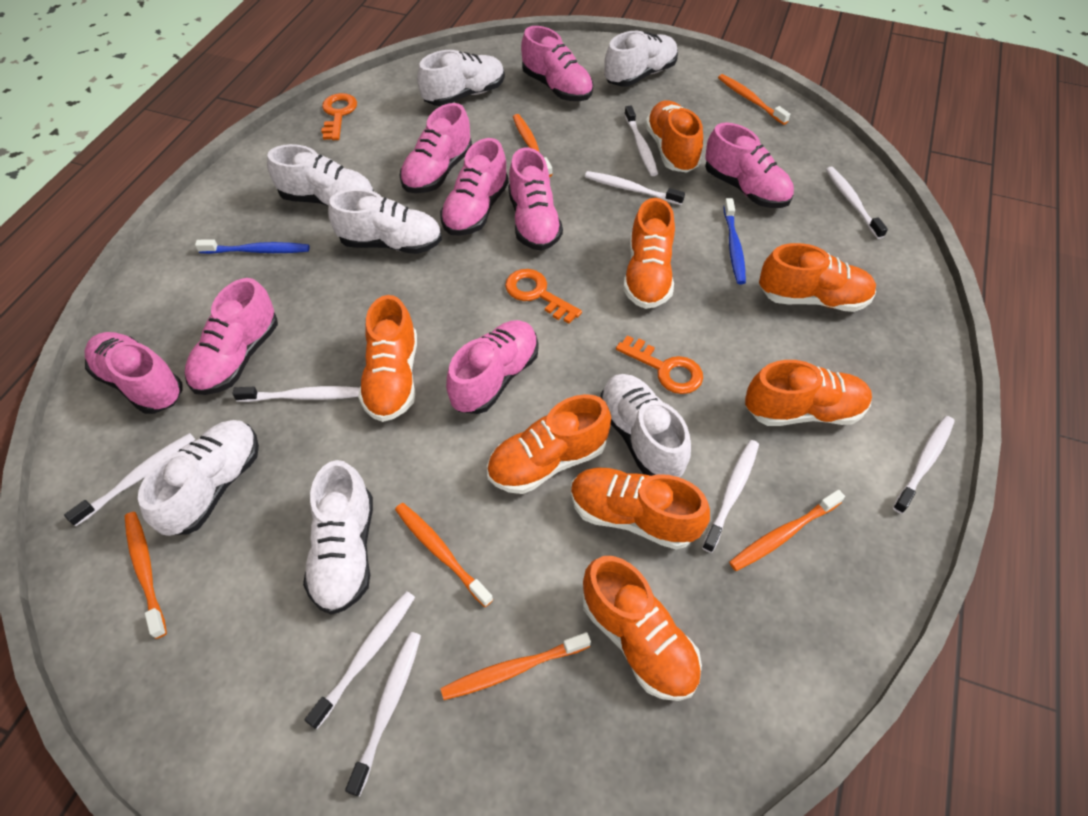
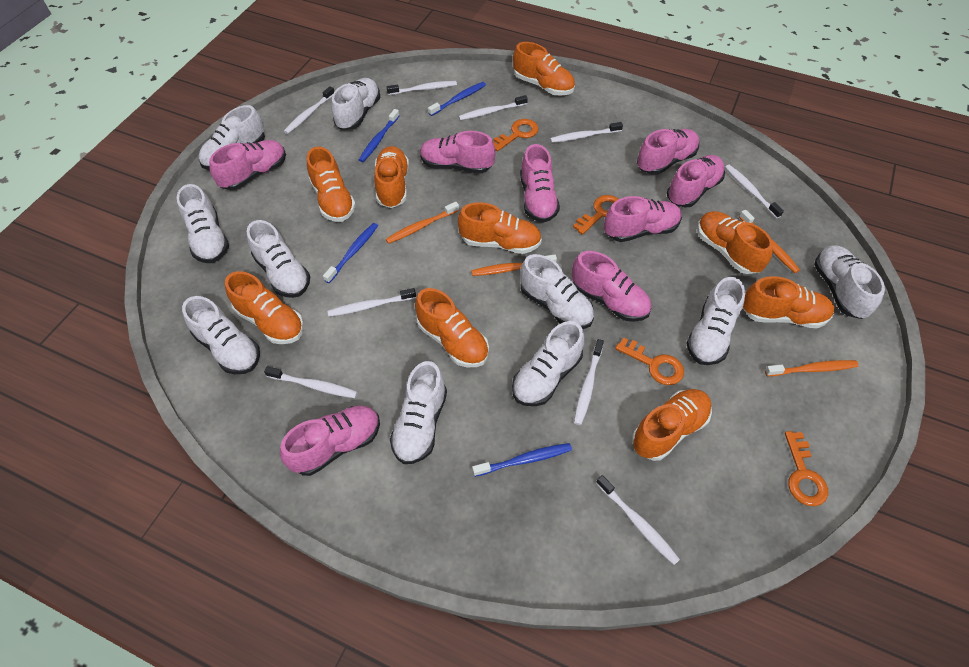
blue toothbrush: 2 -> 4
orange key: 3 -> 4
orange shoe: 8 -> 9
orange toothbrush: 6 -> 4
white shoe: 7 -> 10

